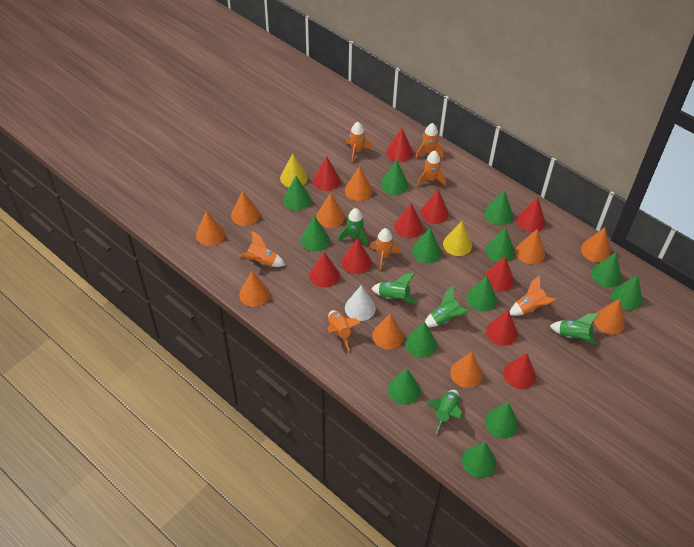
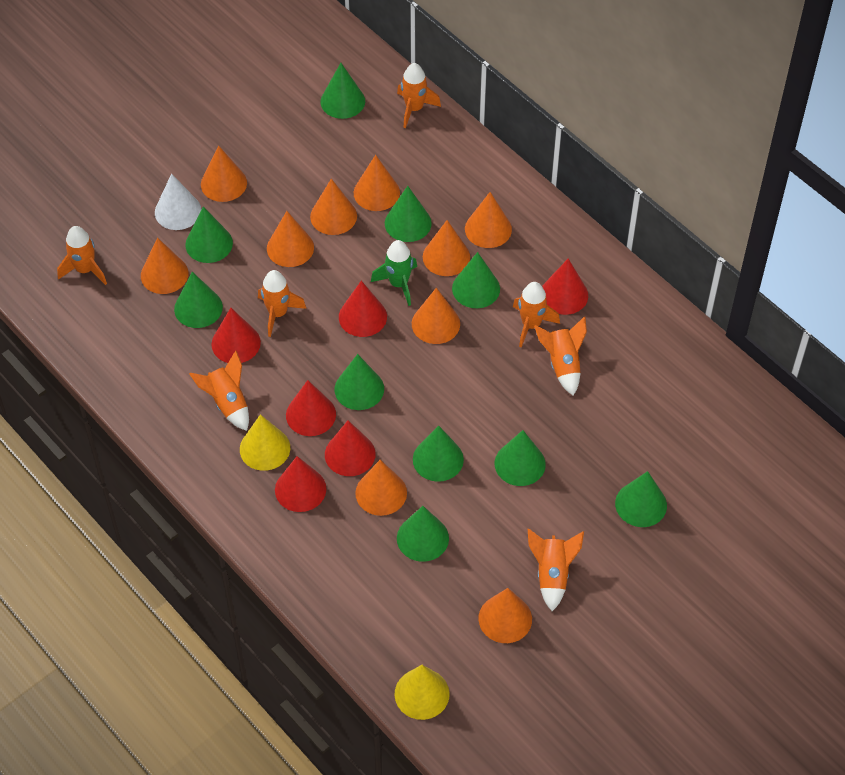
green cone: 13 -> 10
green rocket: 5 -> 1
red cone: 10 -> 6

